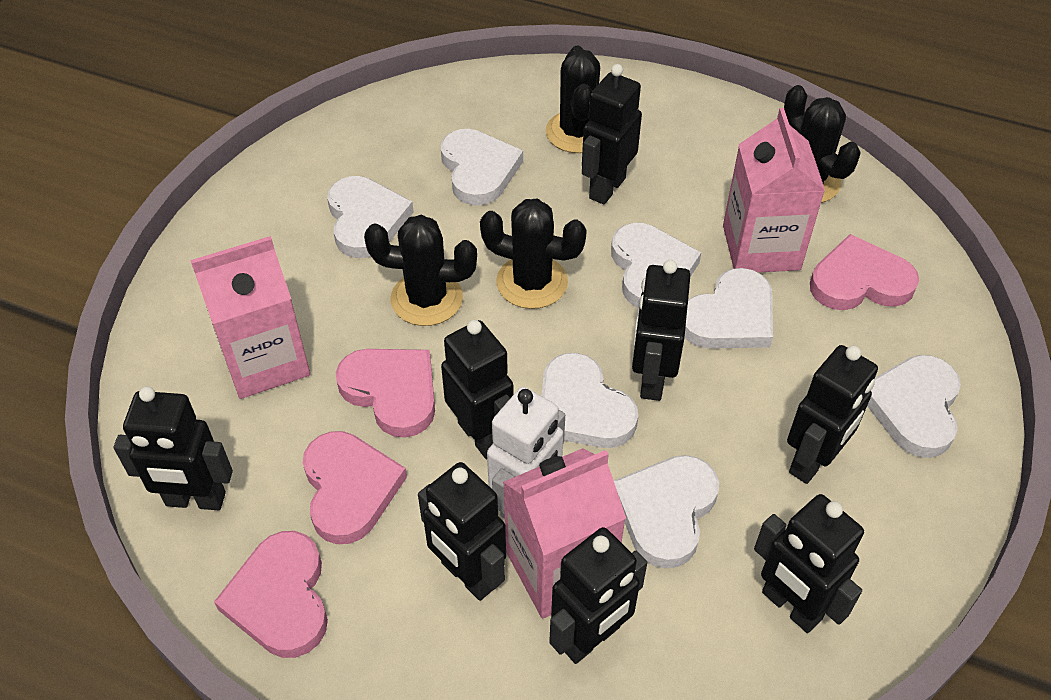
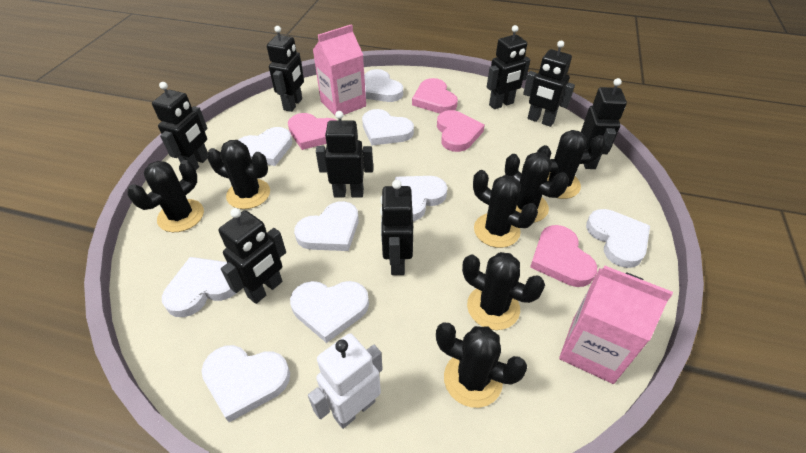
black cactus: 4 -> 7
pink carton: 3 -> 2
white heart: 7 -> 9

